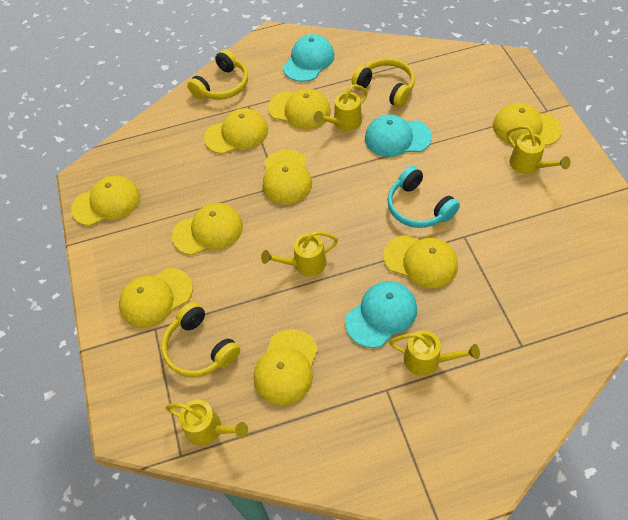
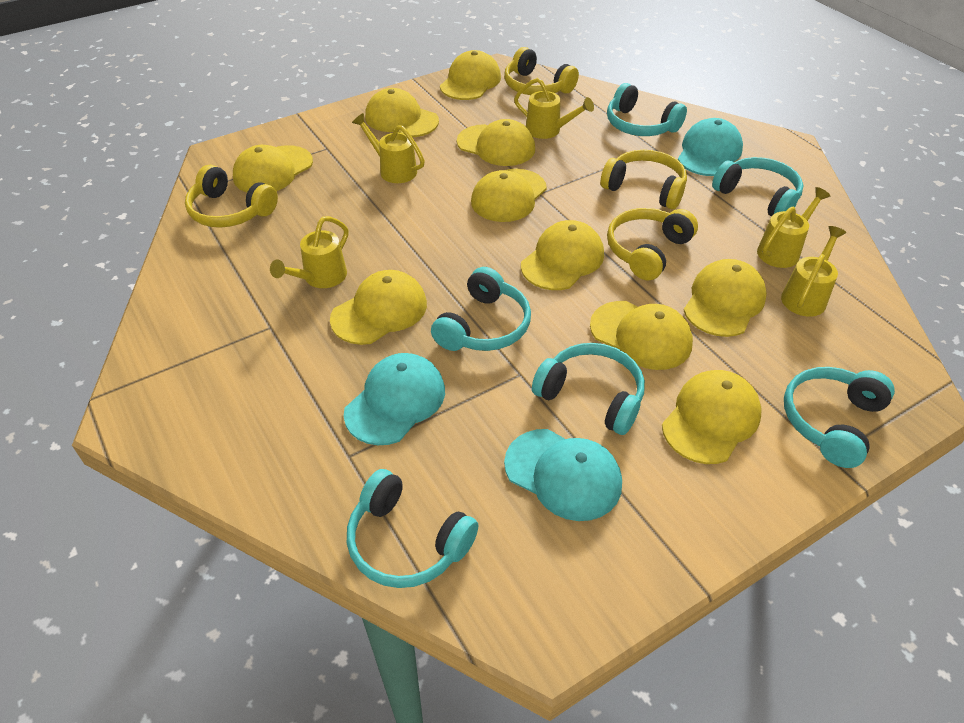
turquoise headphones: 1 -> 6
yellow cap: 9 -> 10
yellow headphones: 3 -> 4

